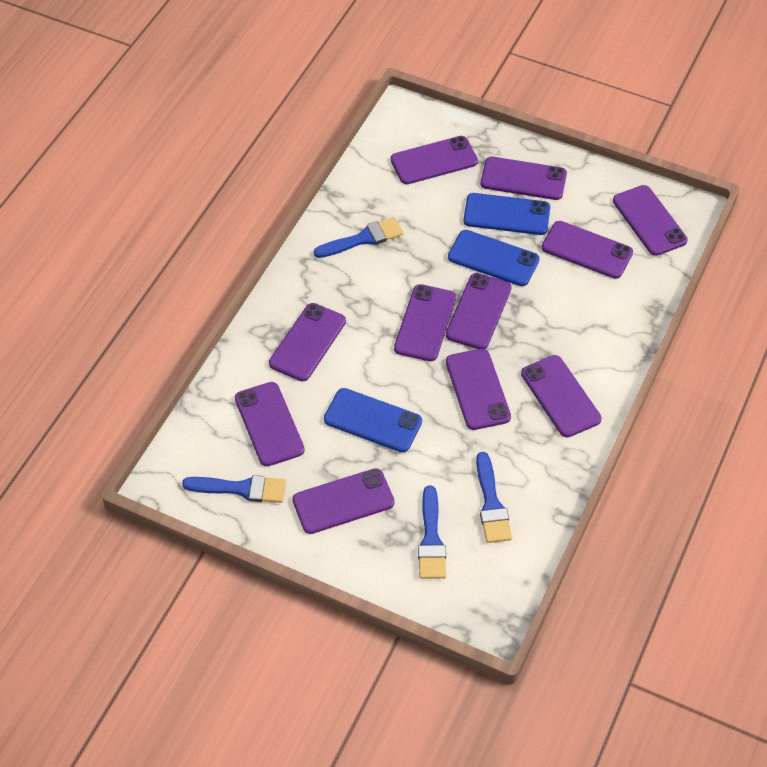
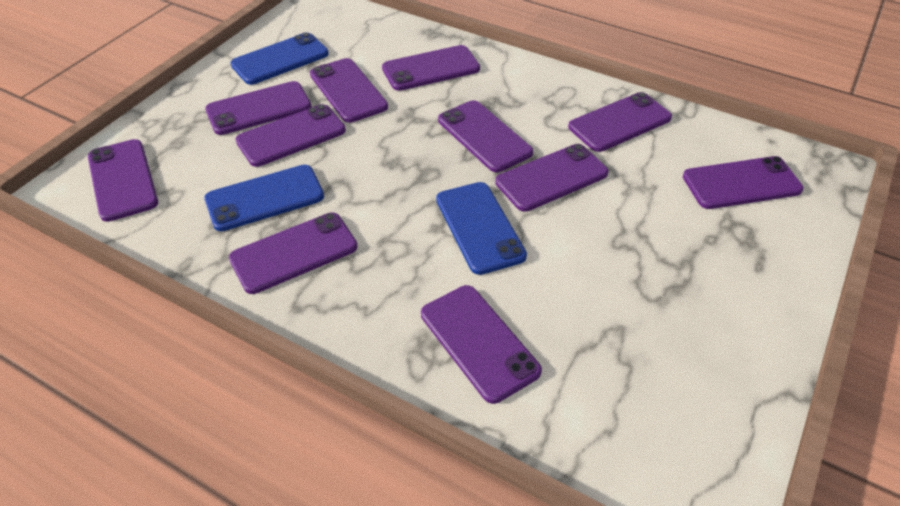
blue brush: 4 -> 0

